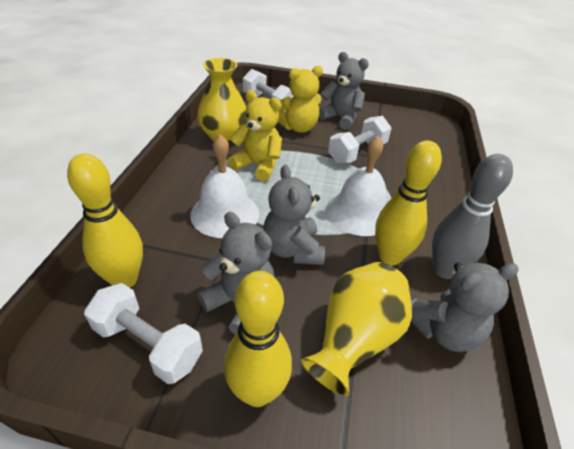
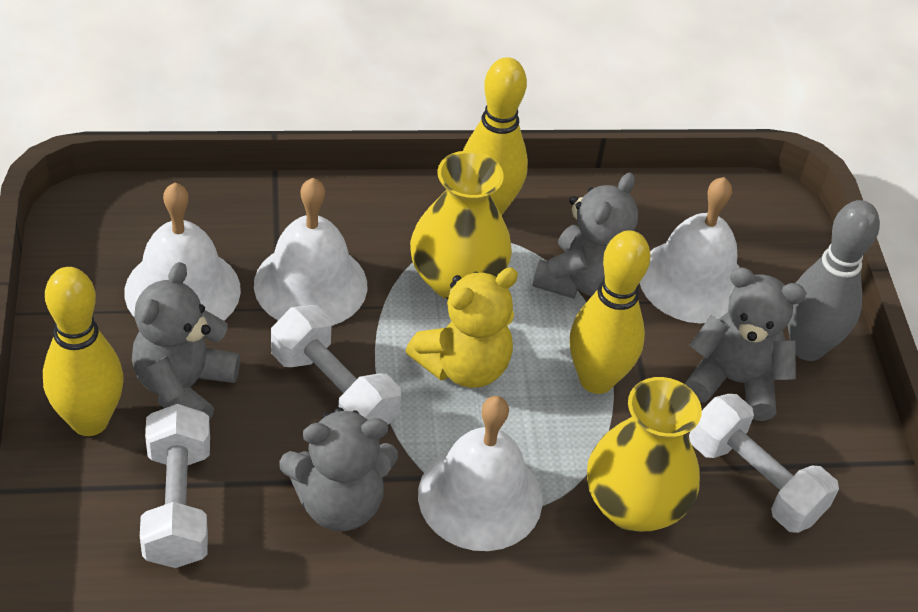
white bell: 2 -> 4
yellow teddy bear: 2 -> 1

